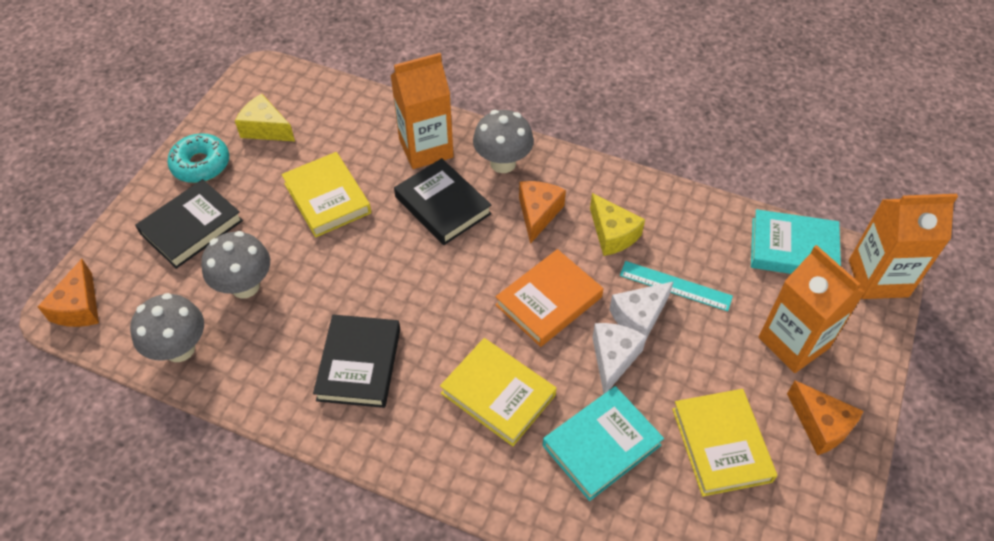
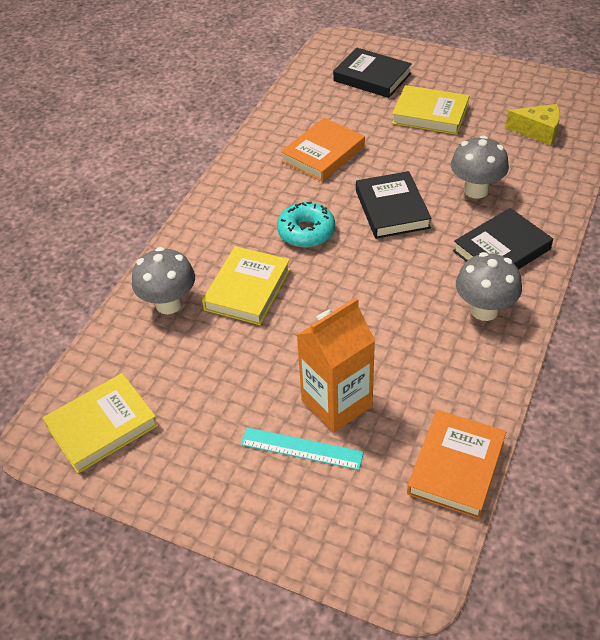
orange book: 1 -> 2
orange carton: 3 -> 1
orange cheese: 3 -> 0
turquoise book: 2 -> 0
white cheese: 2 -> 0
yellow cheese: 2 -> 1

